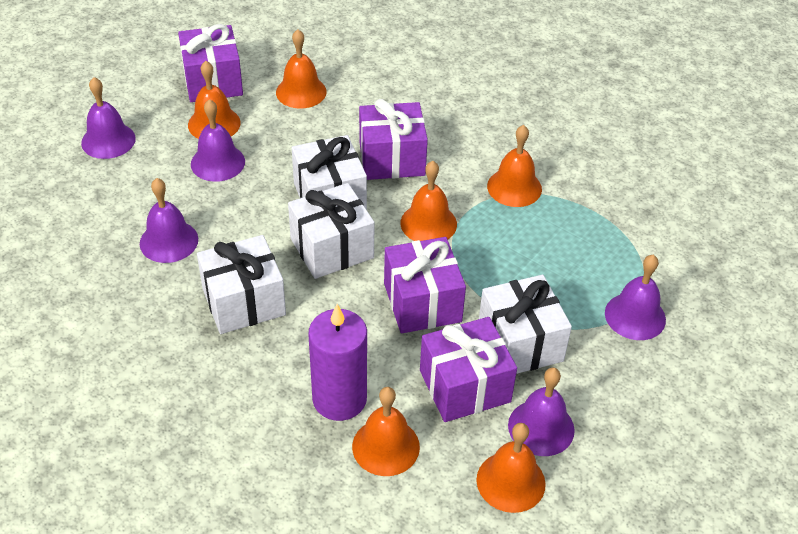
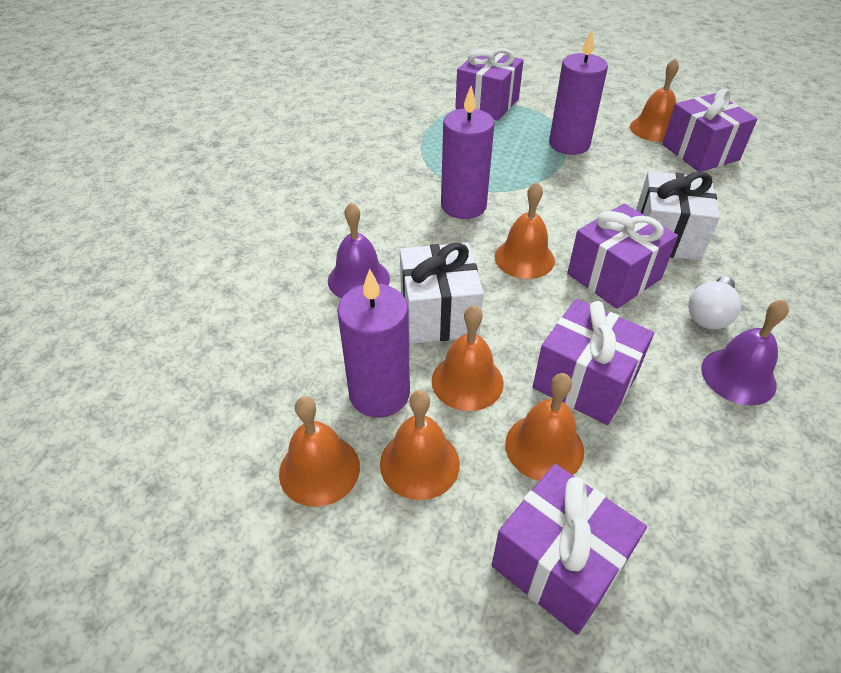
purple bell: 5 -> 2
purple candle: 1 -> 3
purple gift: 4 -> 5
white gift: 4 -> 2
white light bulb: 0 -> 1

